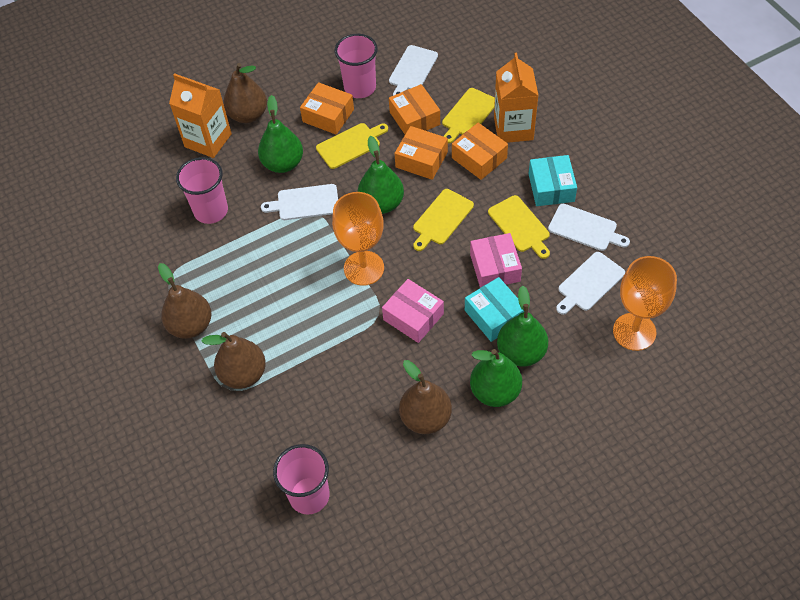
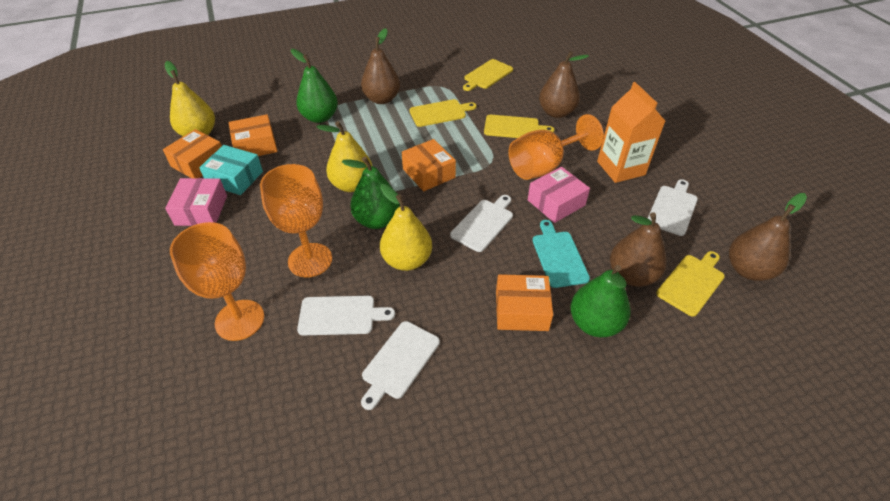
green pear: 4 -> 3
orange carton: 2 -> 1
orange goblet: 2 -> 3
pink cup: 3 -> 0
turquoise box: 2 -> 1
turquoise cutting board: 0 -> 1
yellow pear: 0 -> 3

